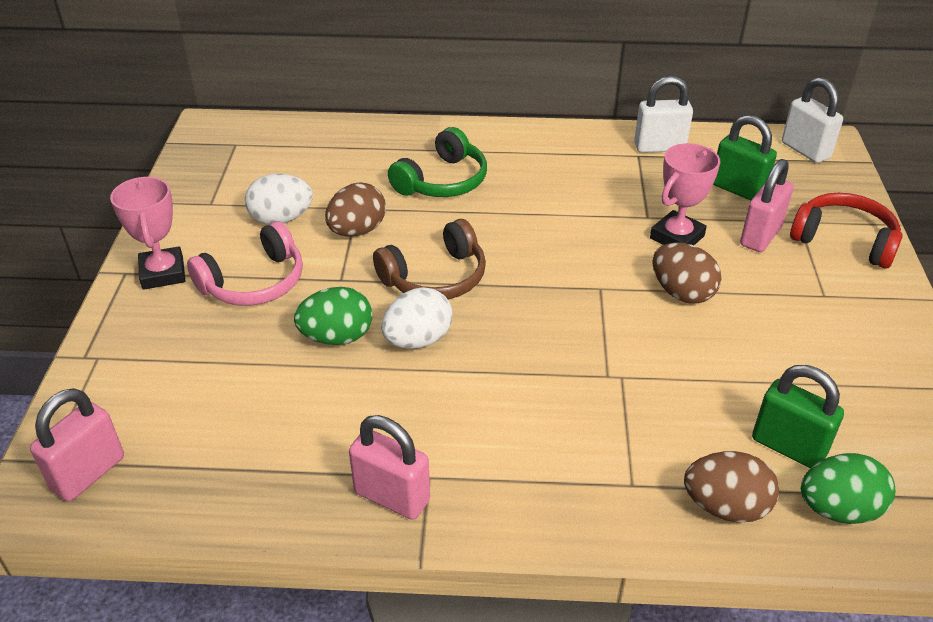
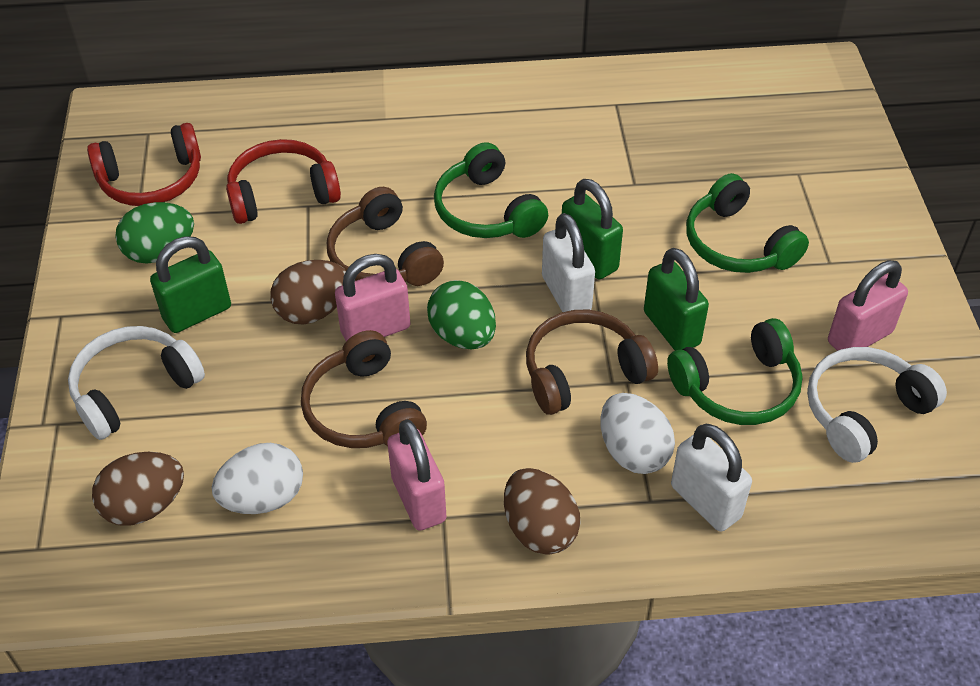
brown headphones: 1 -> 3
green headphones: 1 -> 3
green padlock: 2 -> 3
pink headphones: 1 -> 0
pink trophy: 2 -> 0
red headphones: 1 -> 2
white headphones: 0 -> 2

